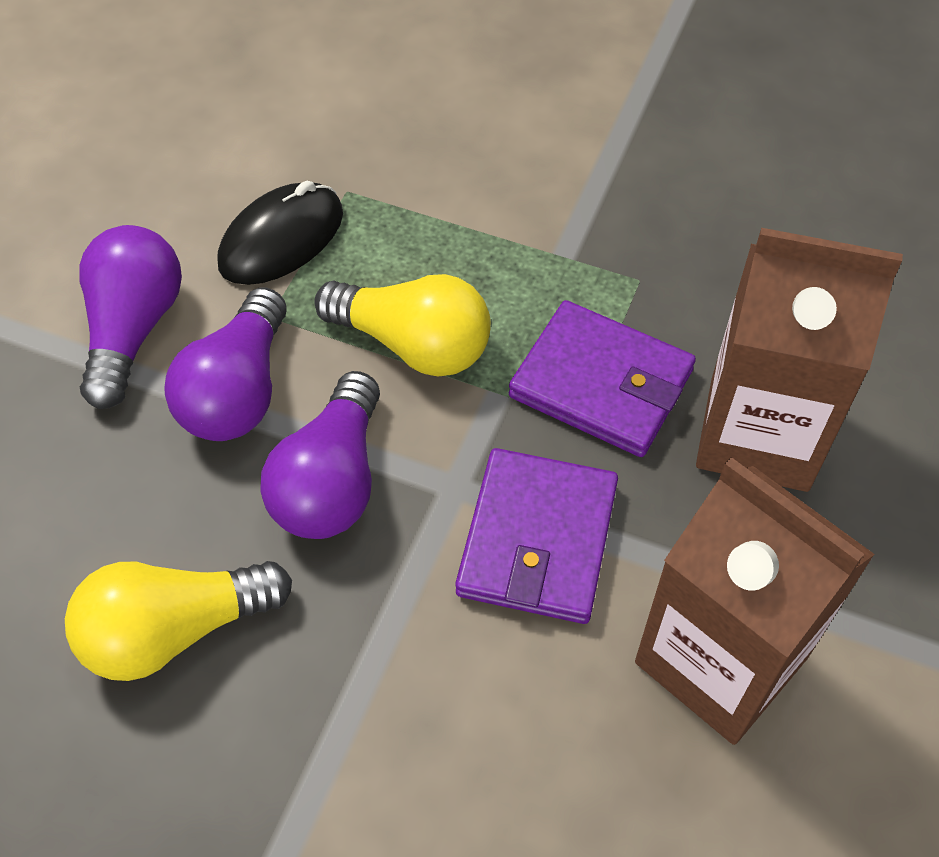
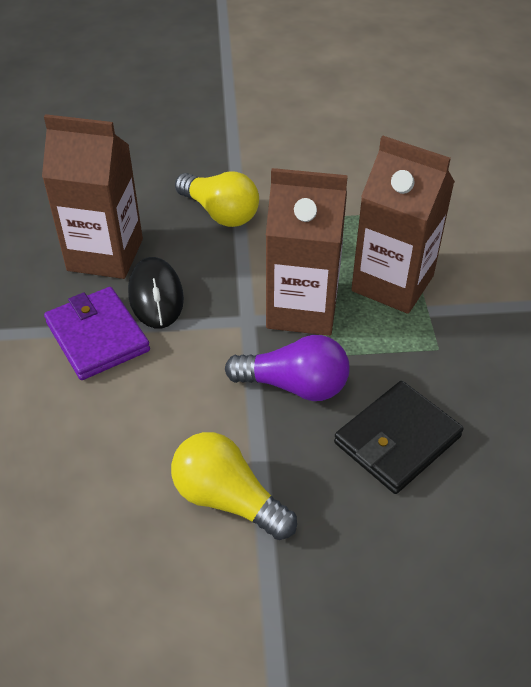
black wallet: 0 -> 1
brown carton: 2 -> 3
purple light bulb: 3 -> 1
purple wallet: 2 -> 1

